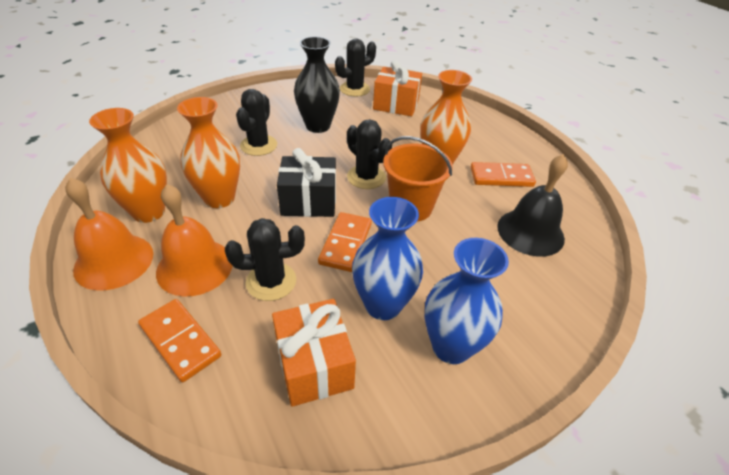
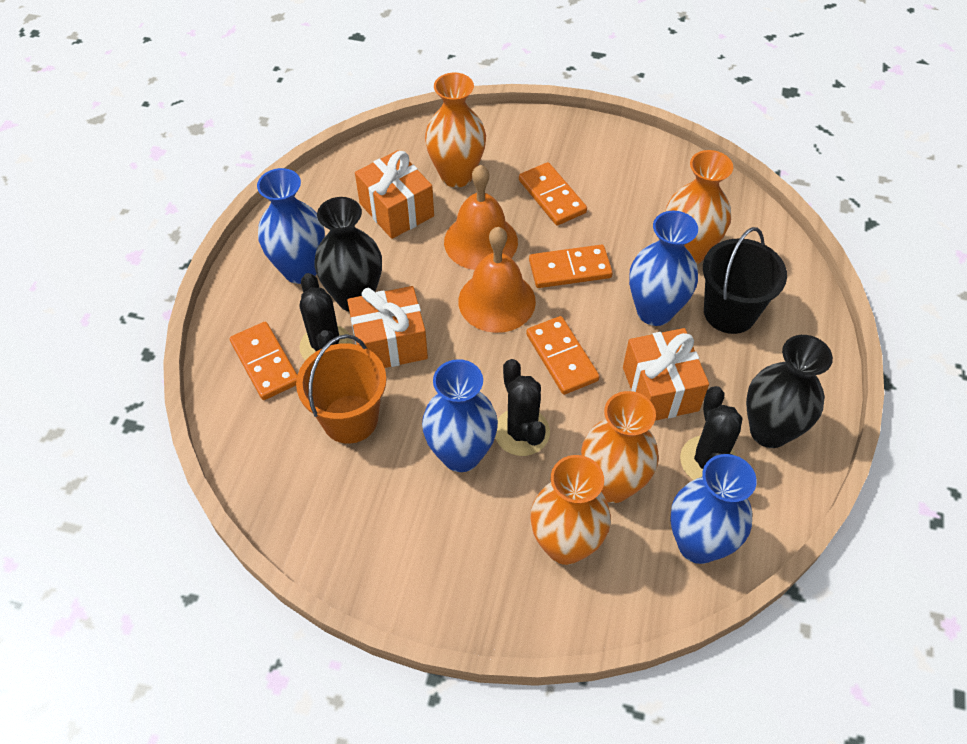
black bell: 1 -> 0
black bucket: 0 -> 1
black cactus: 4 -> 3
black gift: 1 -> 0
black vase: 1 -> 2
blue vase: 2 -> 4
orange domino: 3 -> 4
orange gift: 2 -> 3
orange vase: 3 -> 4

